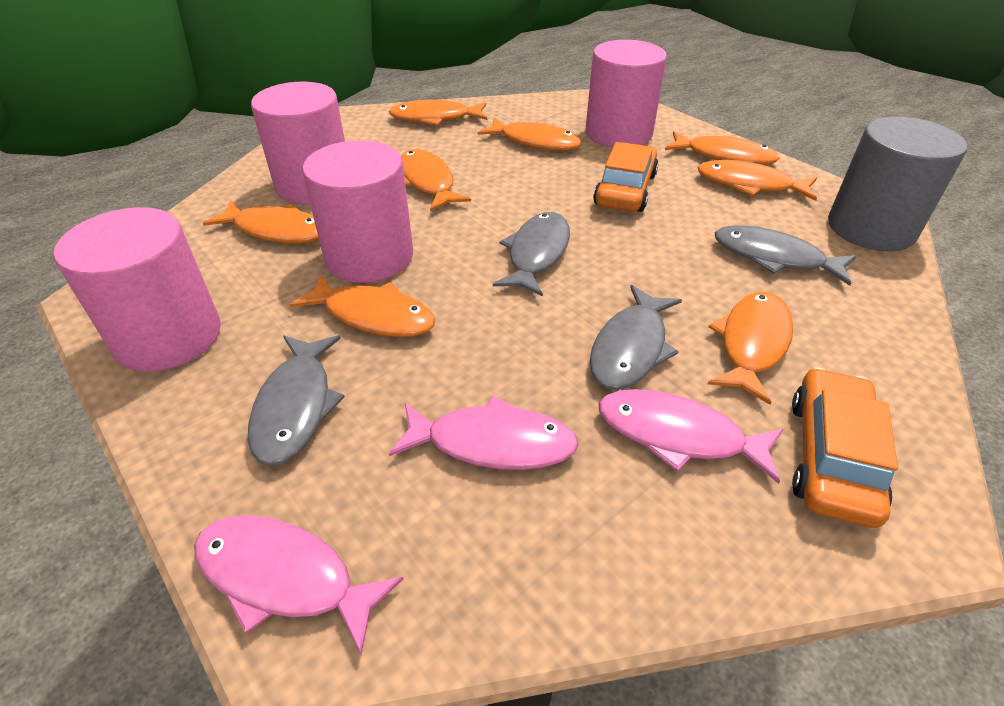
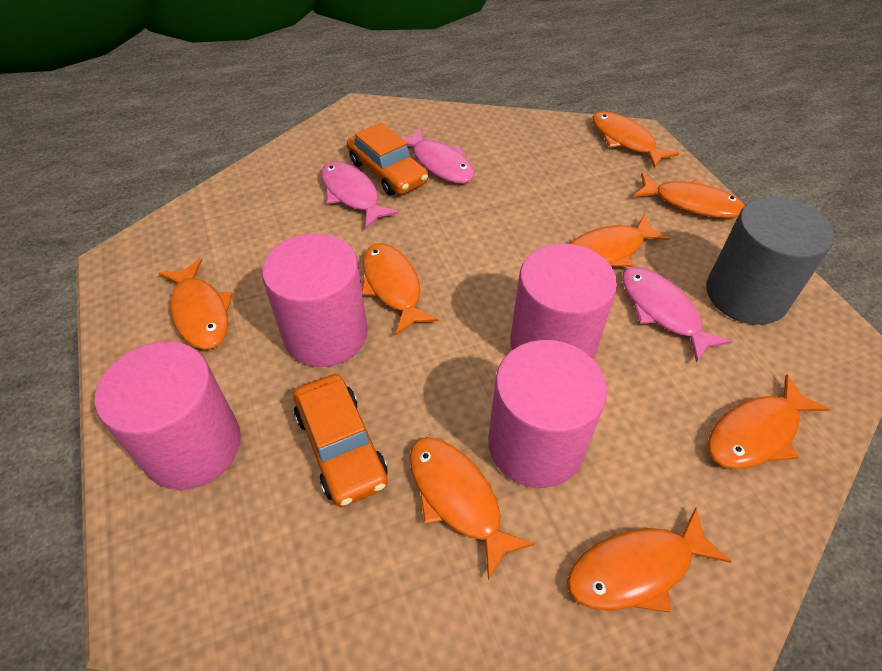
grey fish: 4 -> 0

